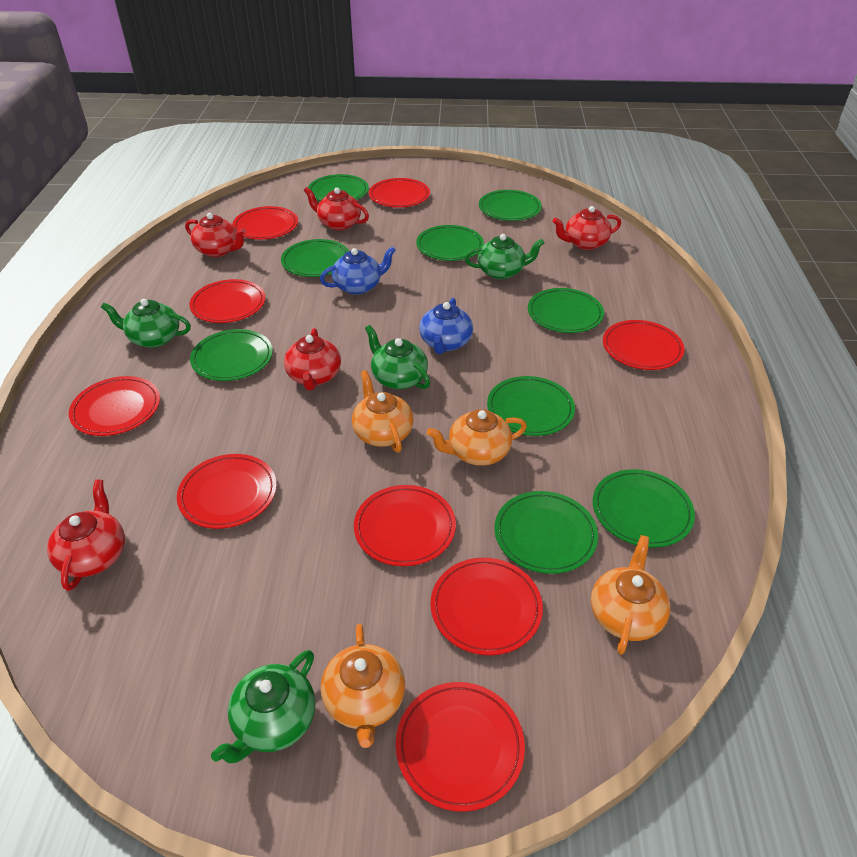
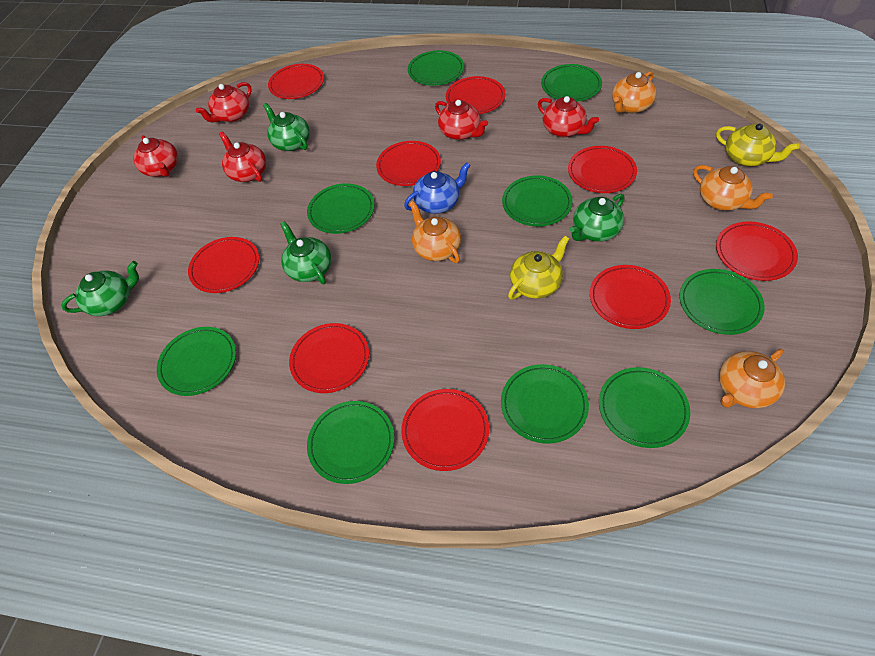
blue teapot: 2 -> 1
yellow teapot: 0 -> 2

